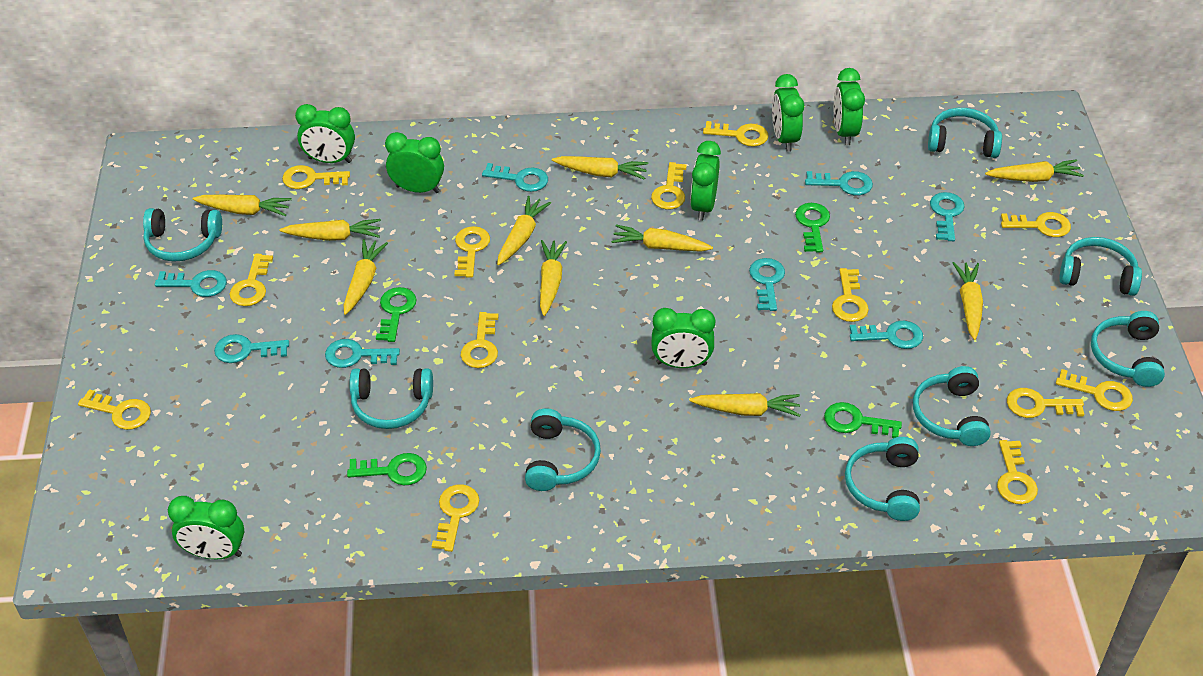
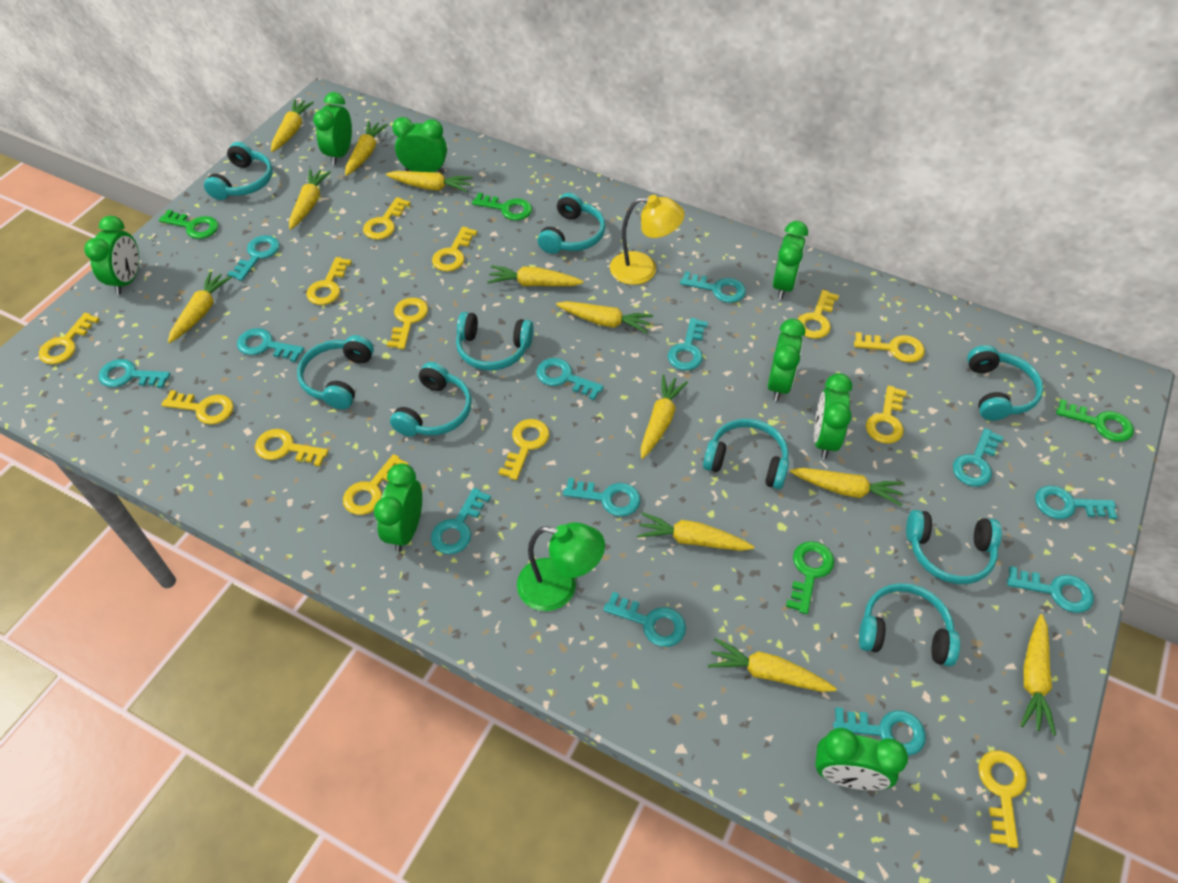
green clock: 7 -> 8
green lamp: 0 -> 1
turquoise headphones: 8 -> 9
turquoise key: 8 -> 13
yellow carrot: 10 -> 12
yellow lamp: 0 -> 1

